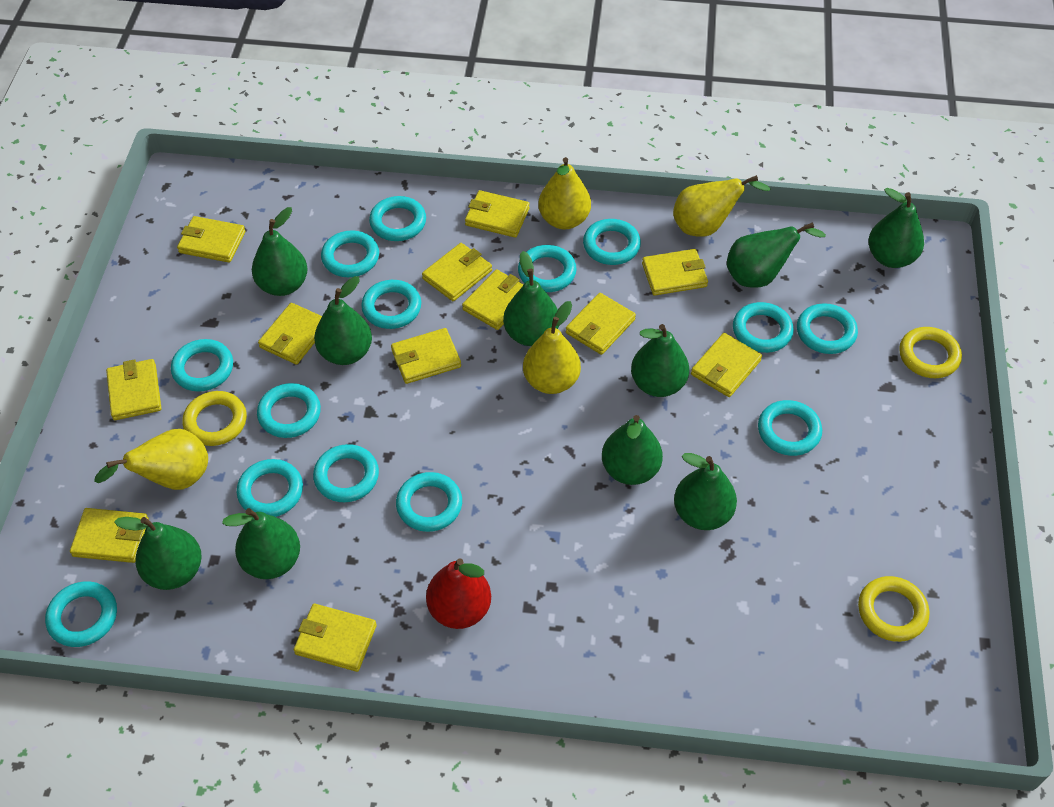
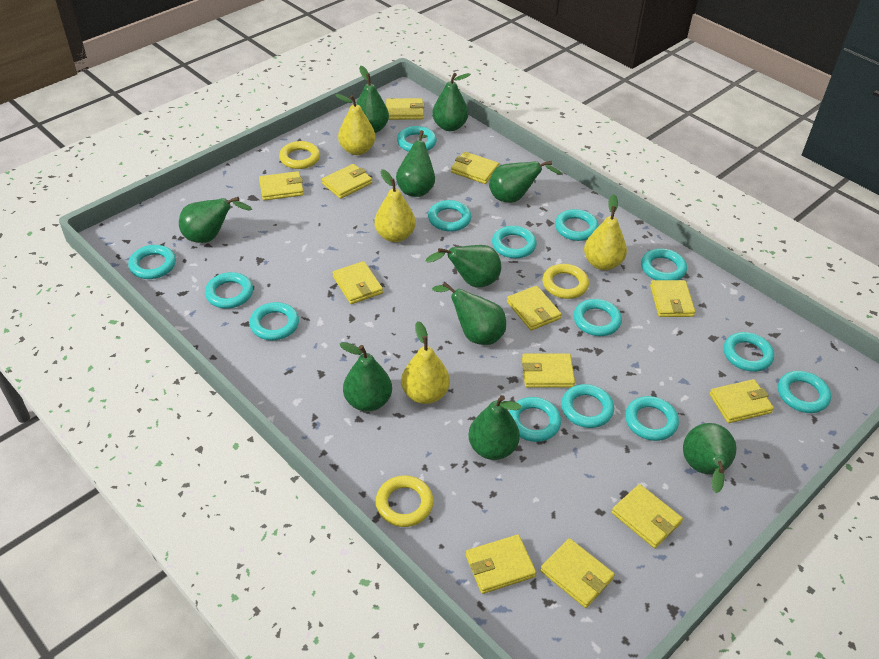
red pear: 1 -> 0

